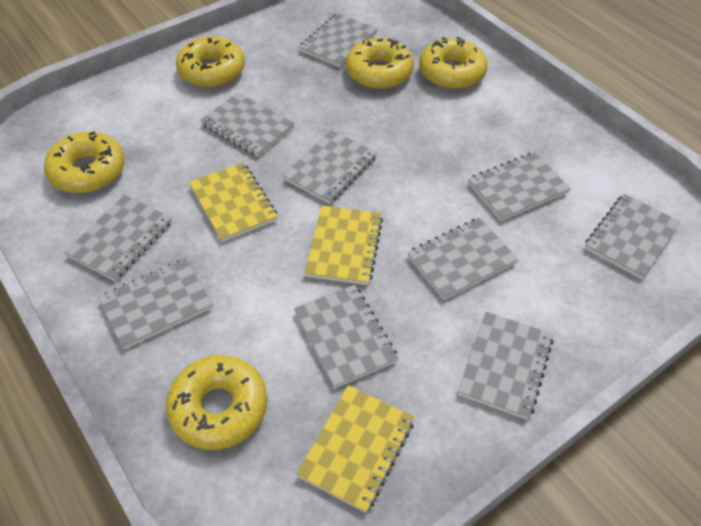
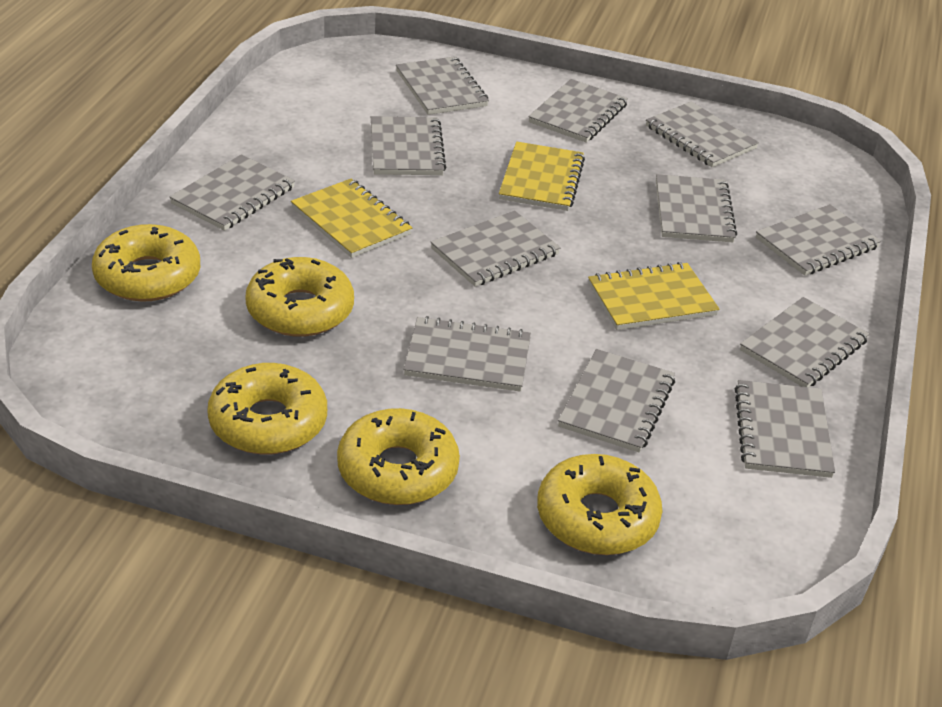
grey notebook: 10 -> 12

